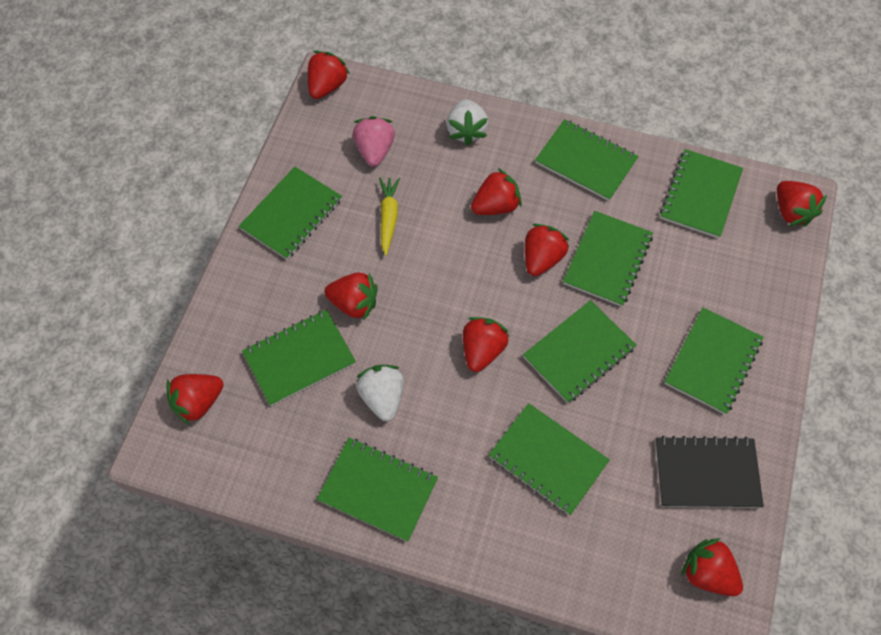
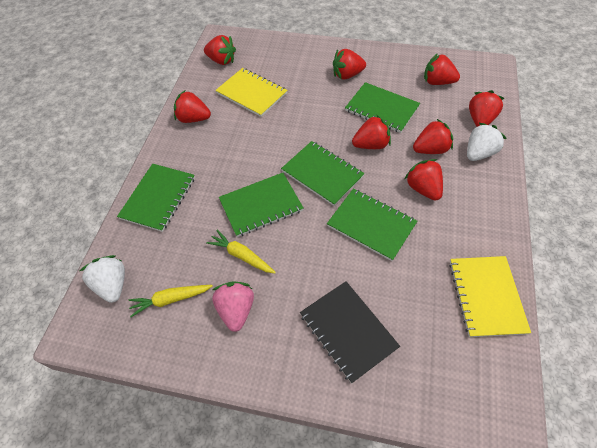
green notebook: 9 -> 5
yellow carrot: 1 -> 2
yellow notebook: 0 -> 2

